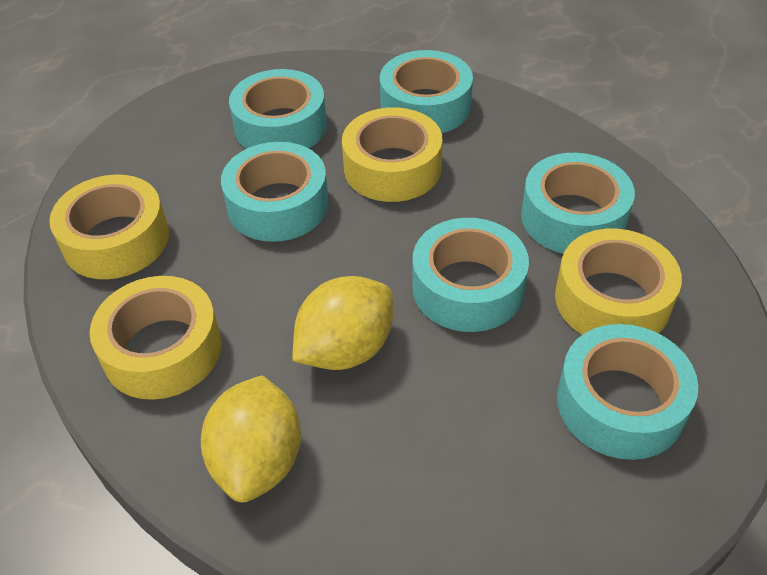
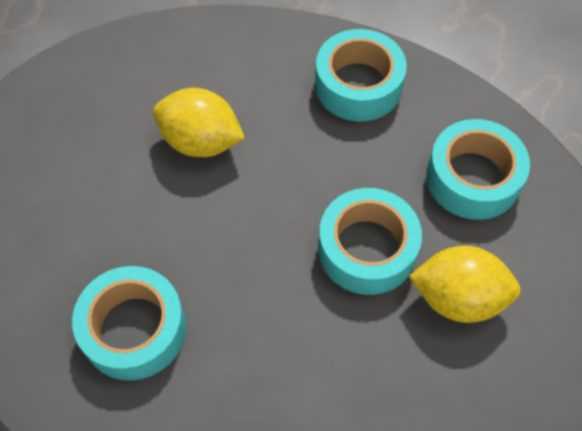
turquoise tape: 6 -> 4
yellow tape: 4 -> 0

